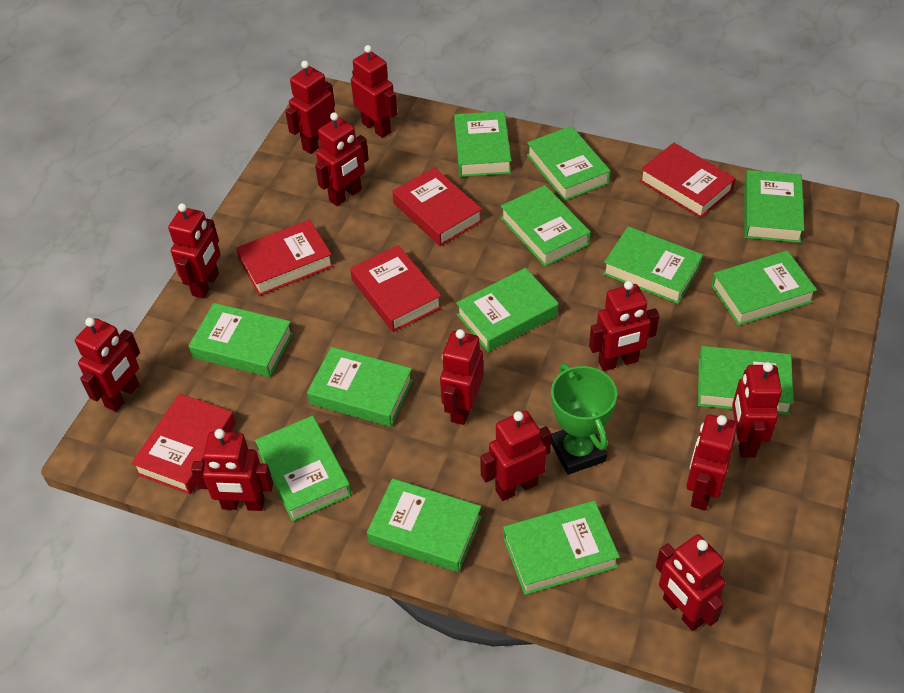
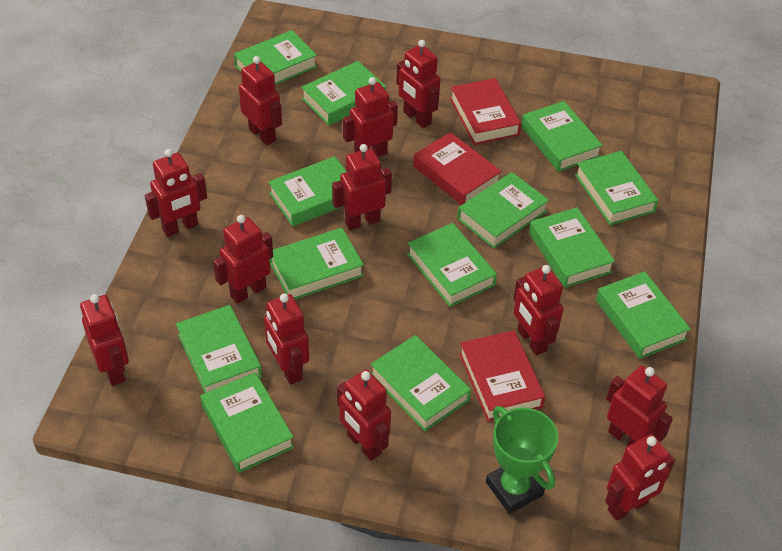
red book: 5 -> 3

